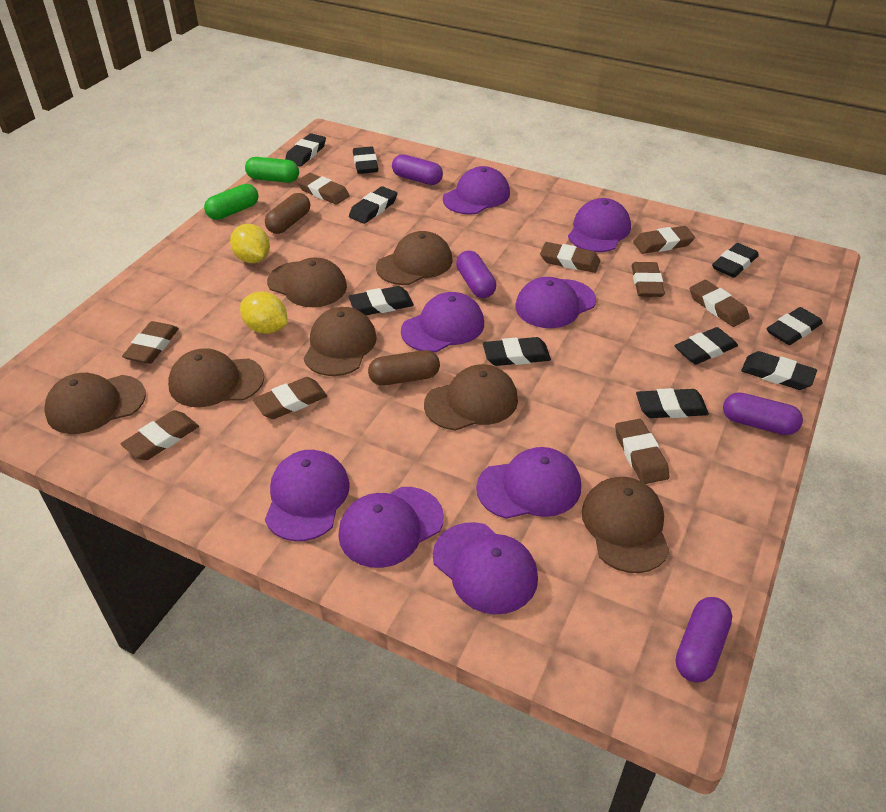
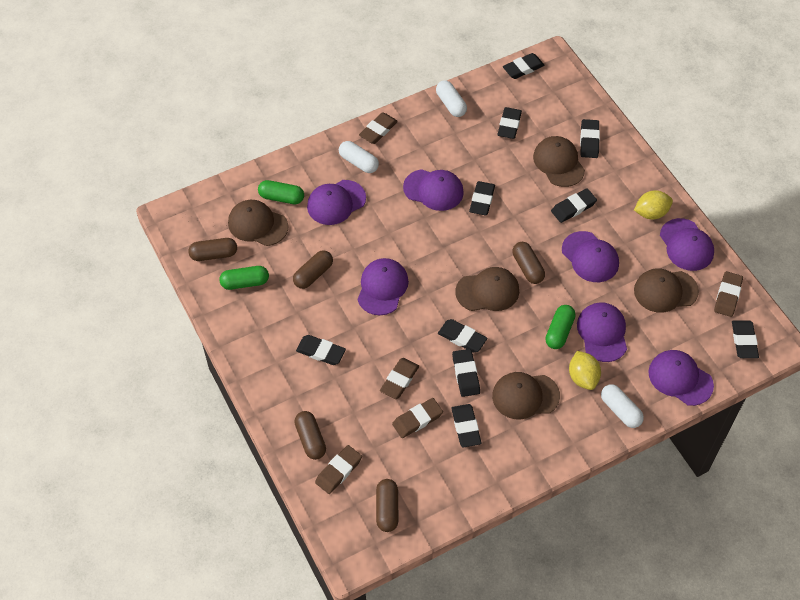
brown cap: 7 -> 5
brown capsule: 2 -> 5
brown eraser: 9 -> 5
green capsule: 2 -> 3
purple cap: 8 -> 7
purple capsule: 4 -> 0
white capsule: 0 -> 3

